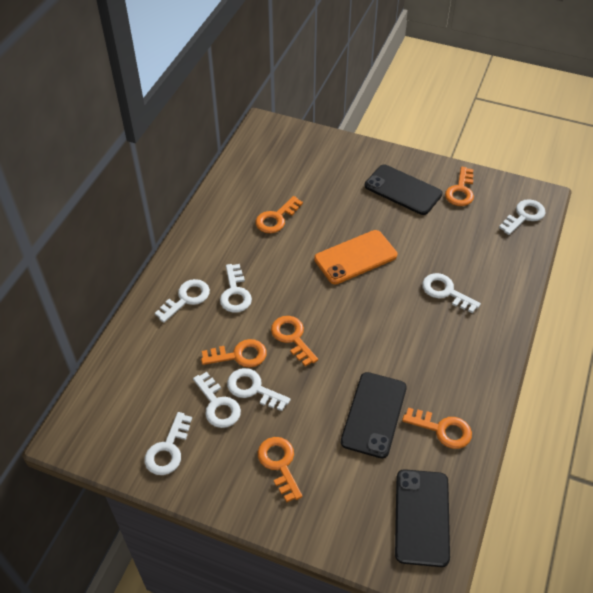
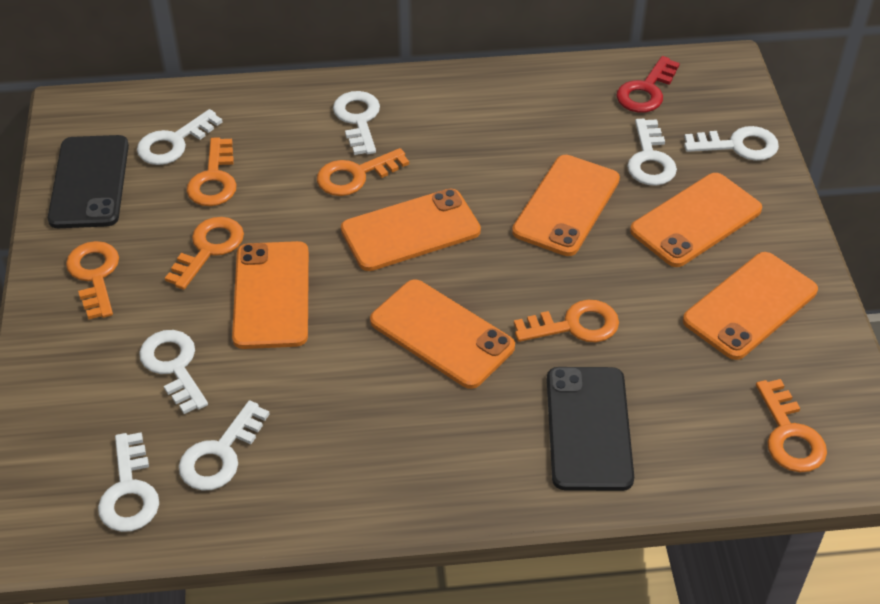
black phone: 3 -> 2
orange phone: 1 -> 6
red key: 0 -> 1

